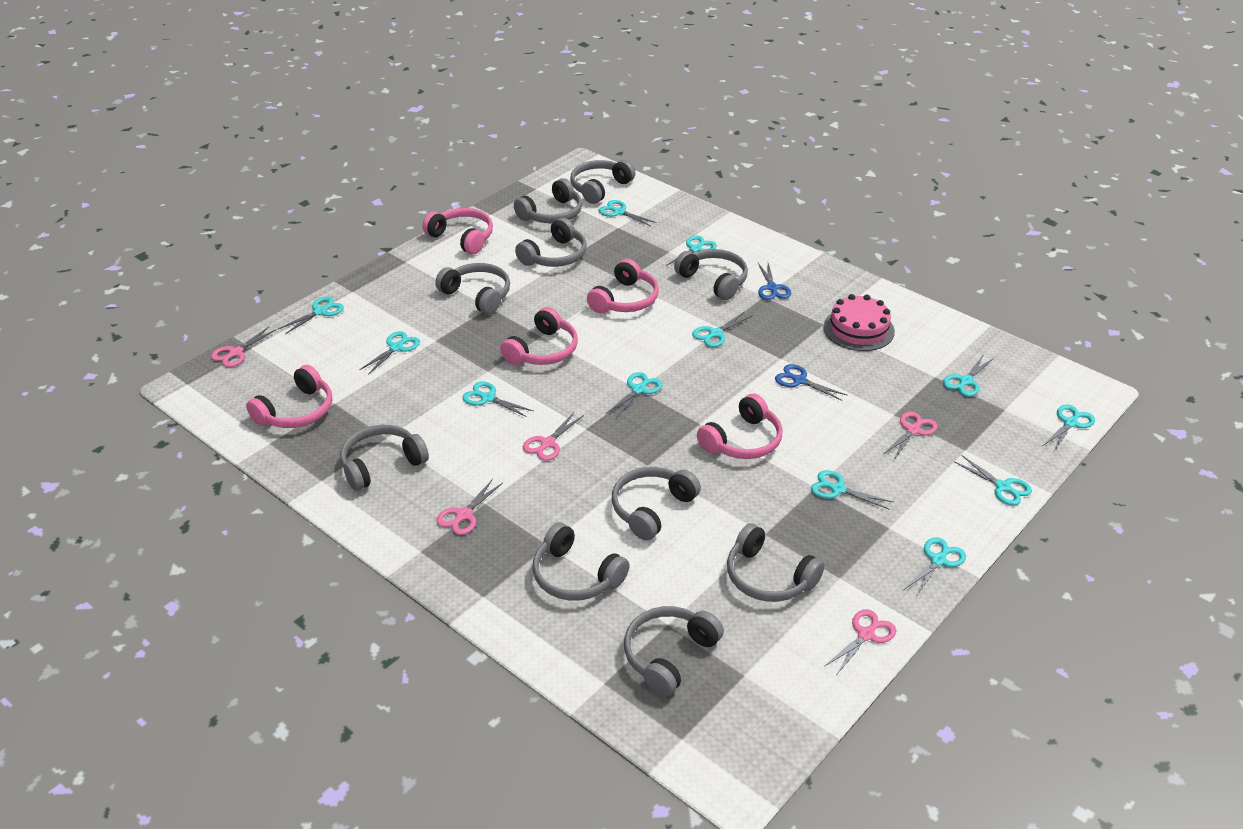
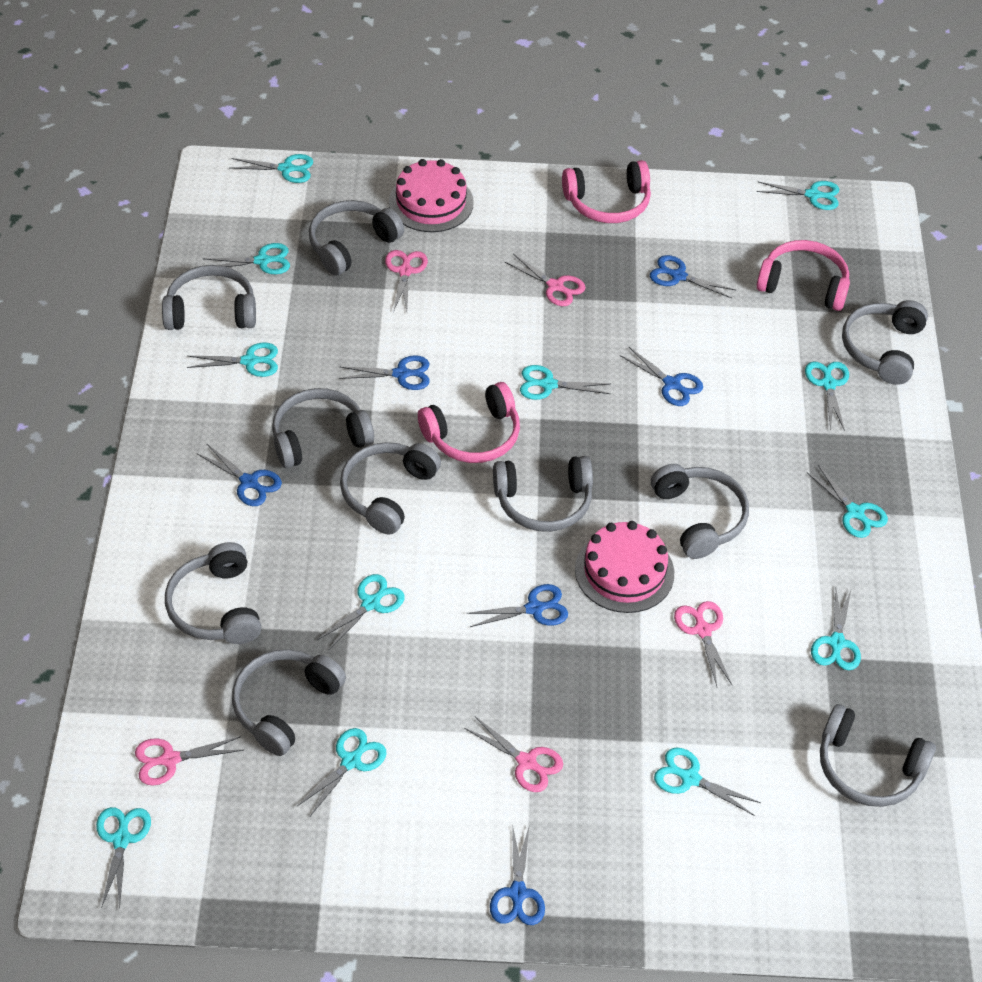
blue scissors: 2 -> 6
pink cake: 1 -> 2
pink headphones: 5 -> 3

